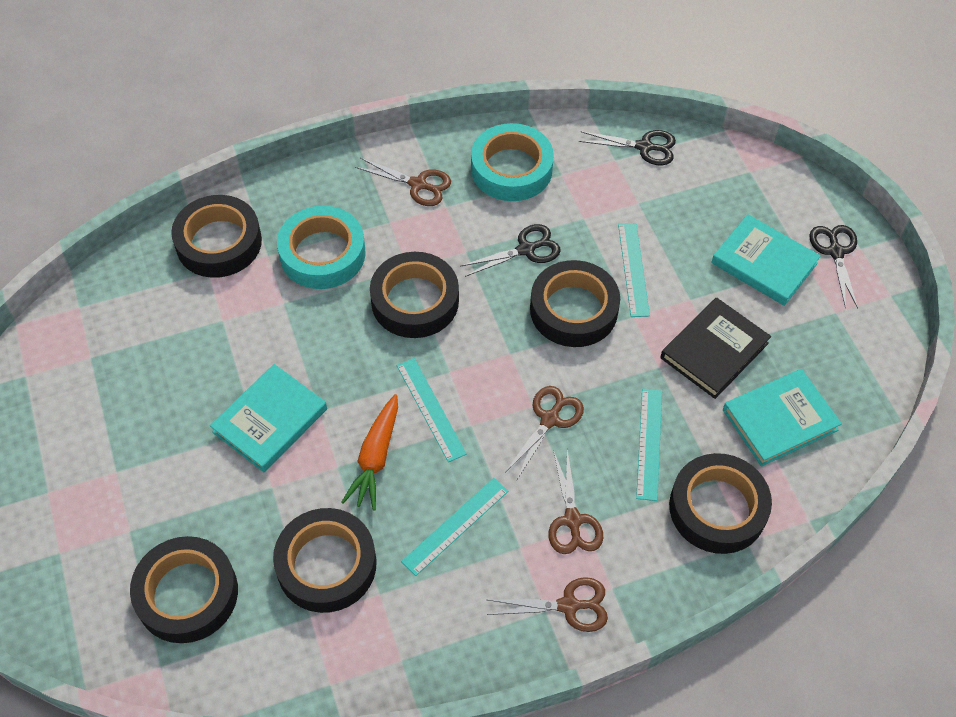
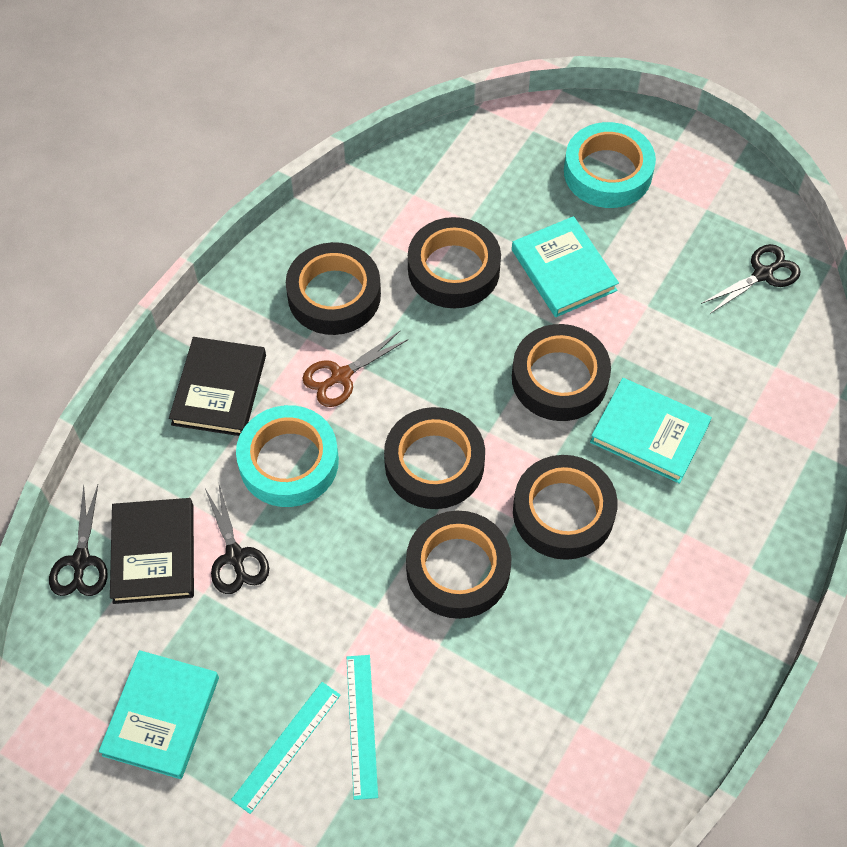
black book: 1 -> 2
brown scissors: 4 -> 1
orange carrot: 1 -> 0
turquoise ruler: 4 -> 2

